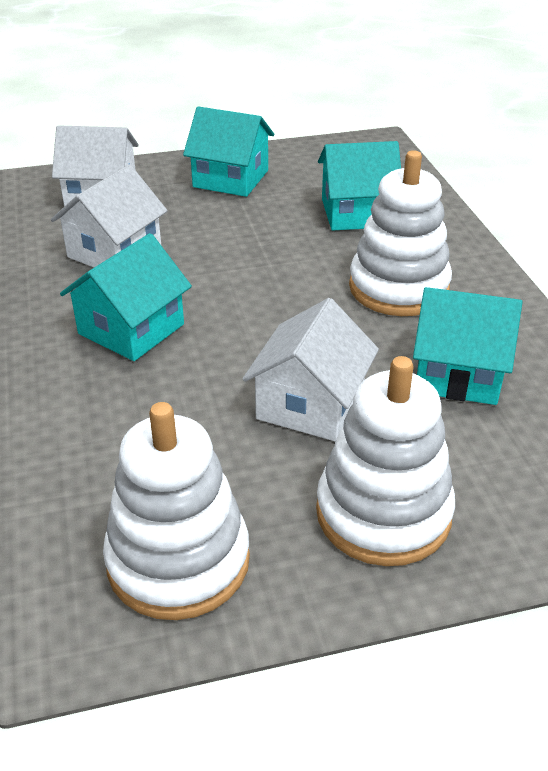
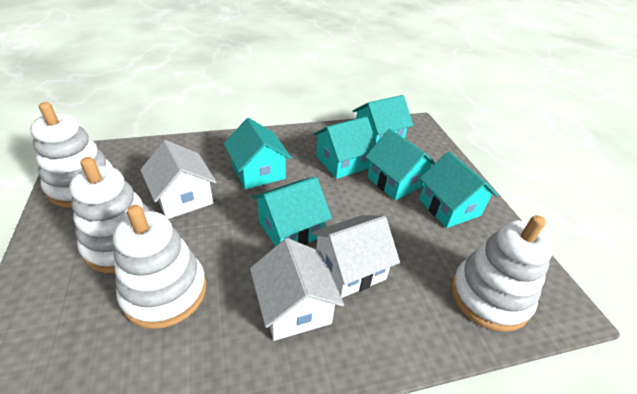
turquoise house: 4 -> 6
white stacking toy: 3 -> 4

